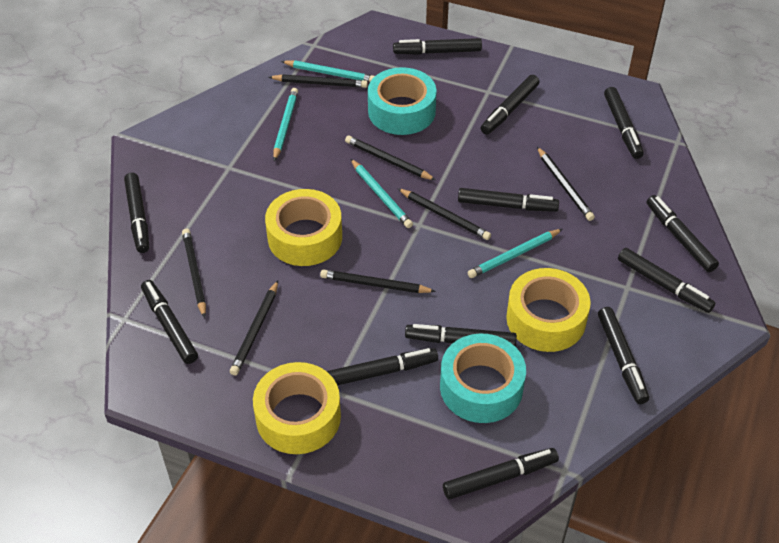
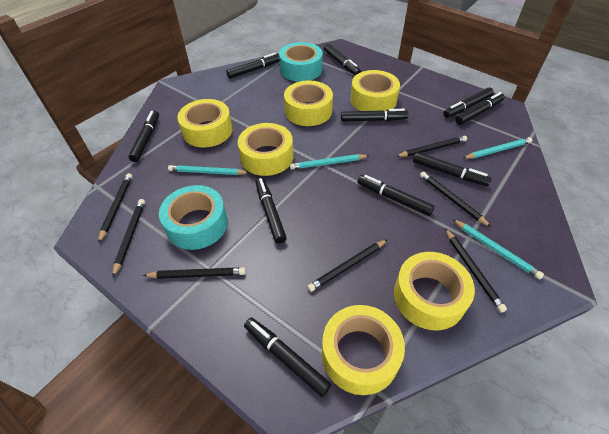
black marker: 12 -> 10
yellow tape: 3 -> 6

